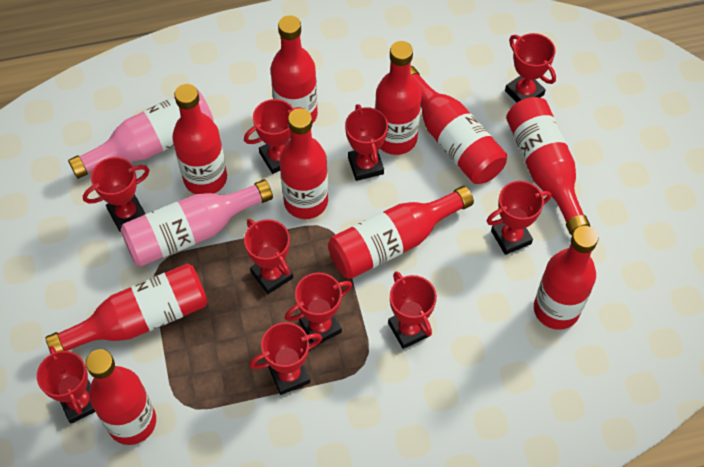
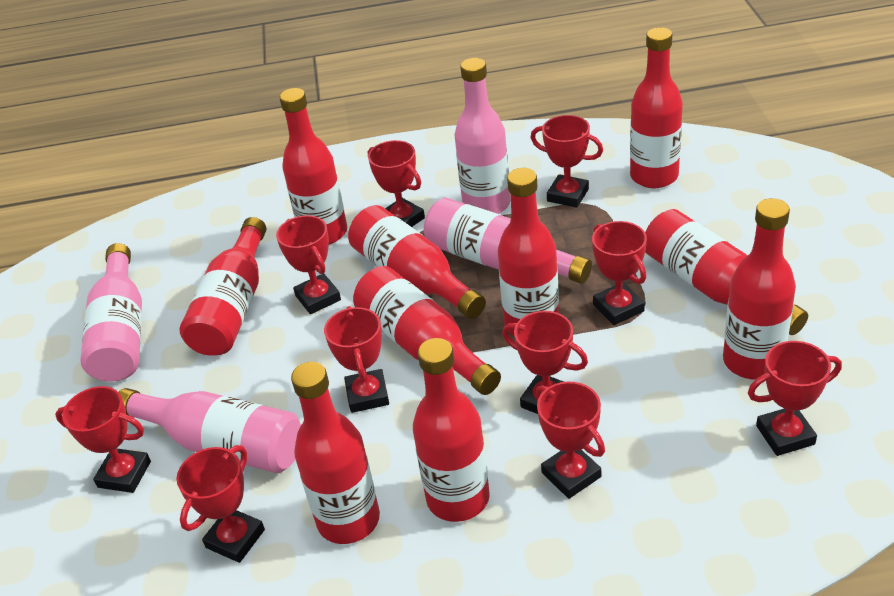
pink bottle: 2 -> 4

